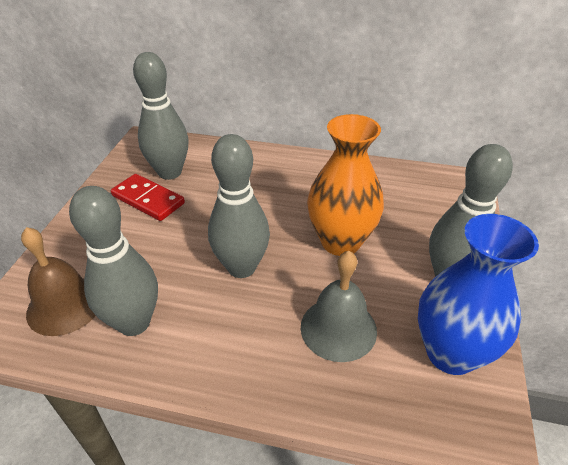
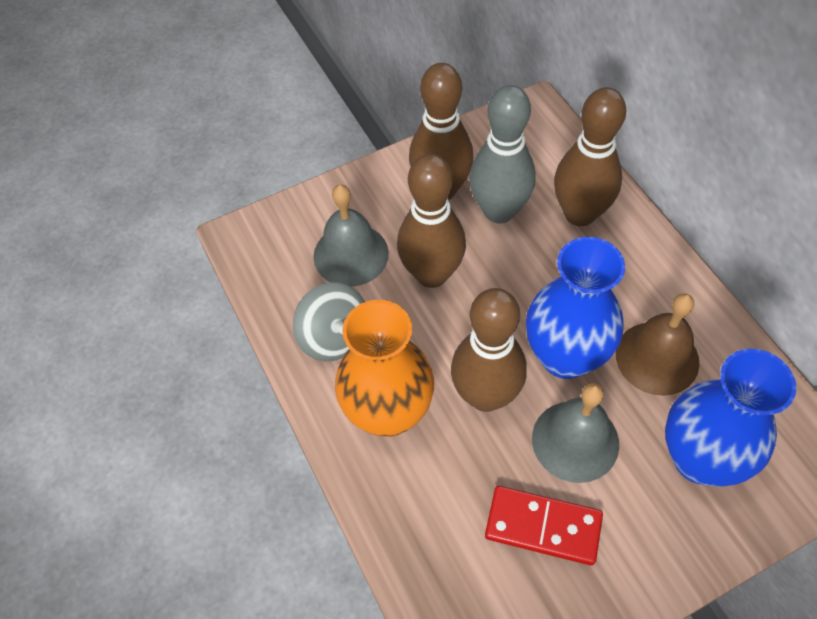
blue vase: 1 -> 2
brown bowling pin: 0 -> 4
grey bell: 1 -> 2
grey bowling pin: 4 -> 1
grey spinning top: 0 -> 1

